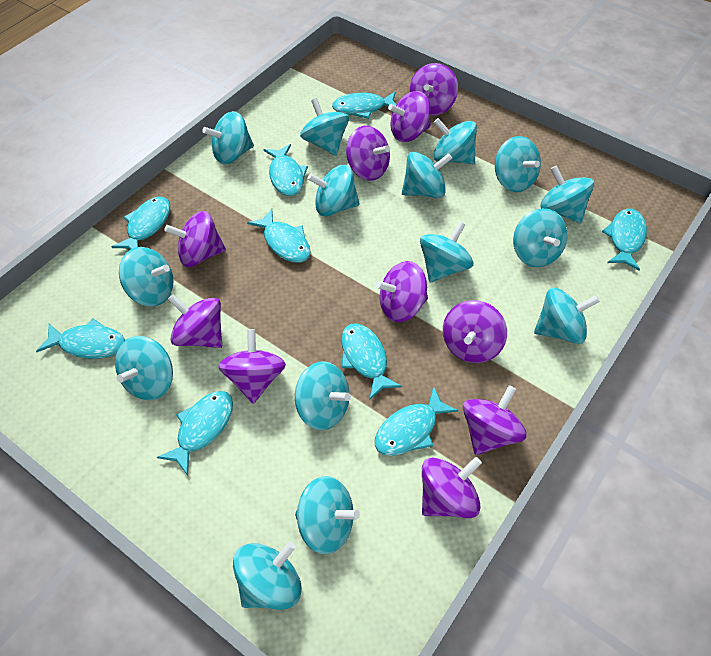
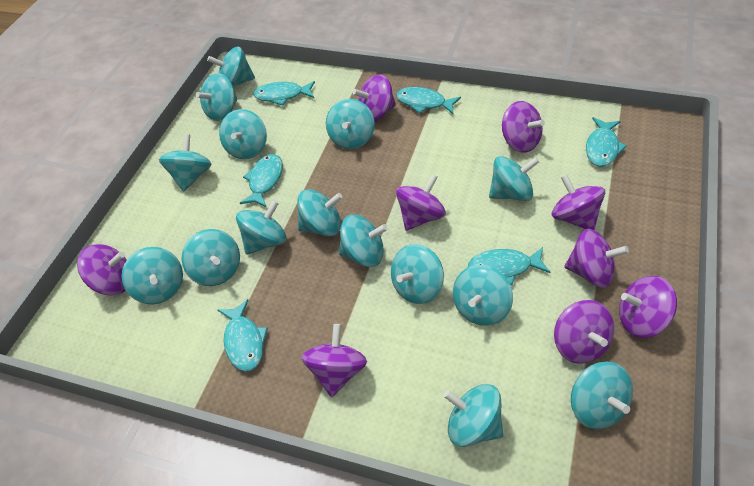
purple spinning top: 10 -> 9
turquoise fish: 9 -> 6

